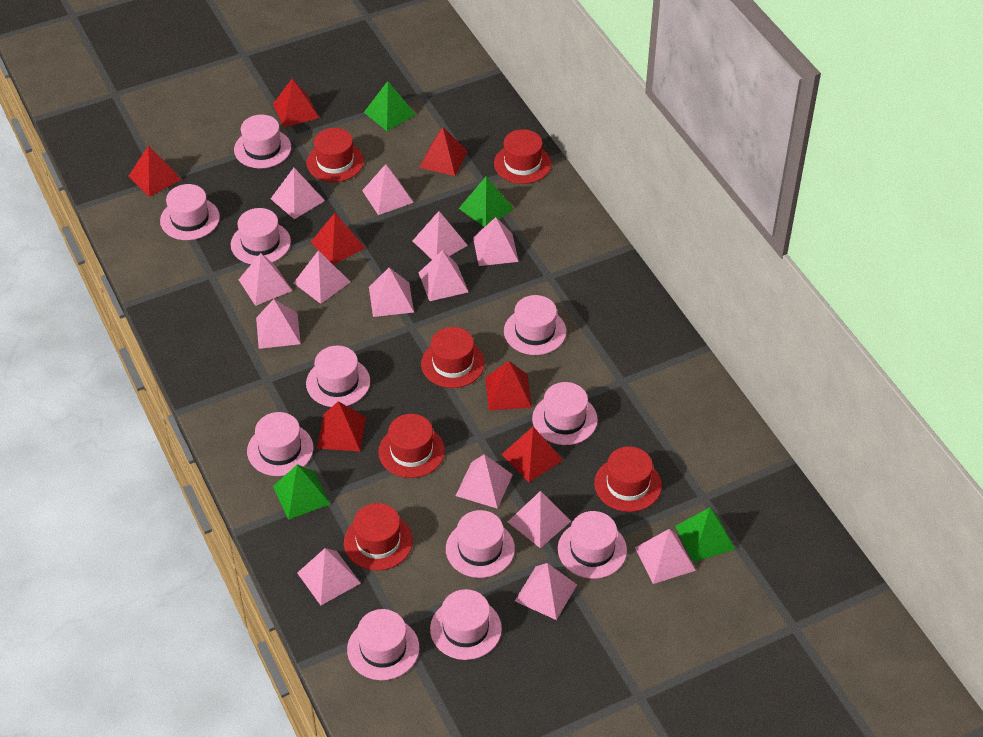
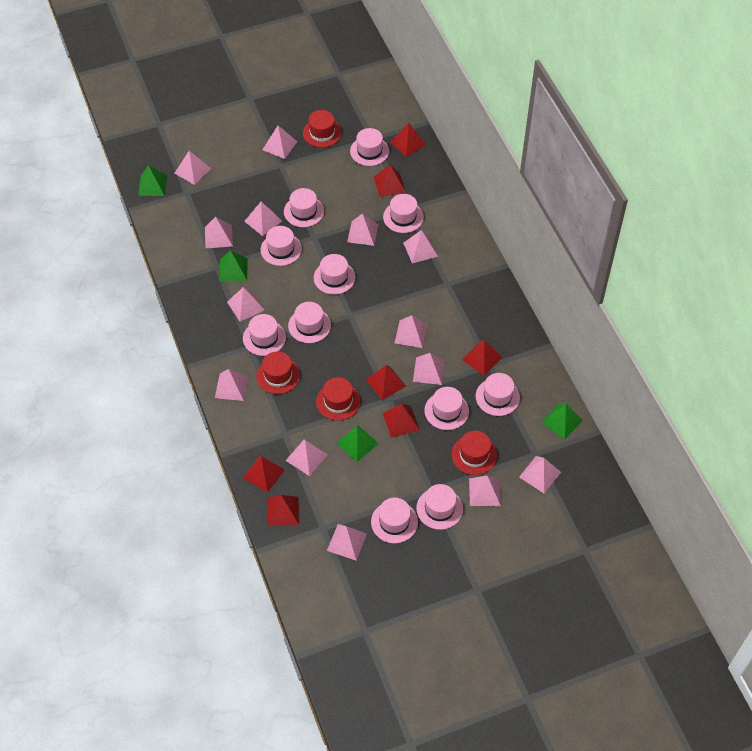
red hat: 6 -> 4

